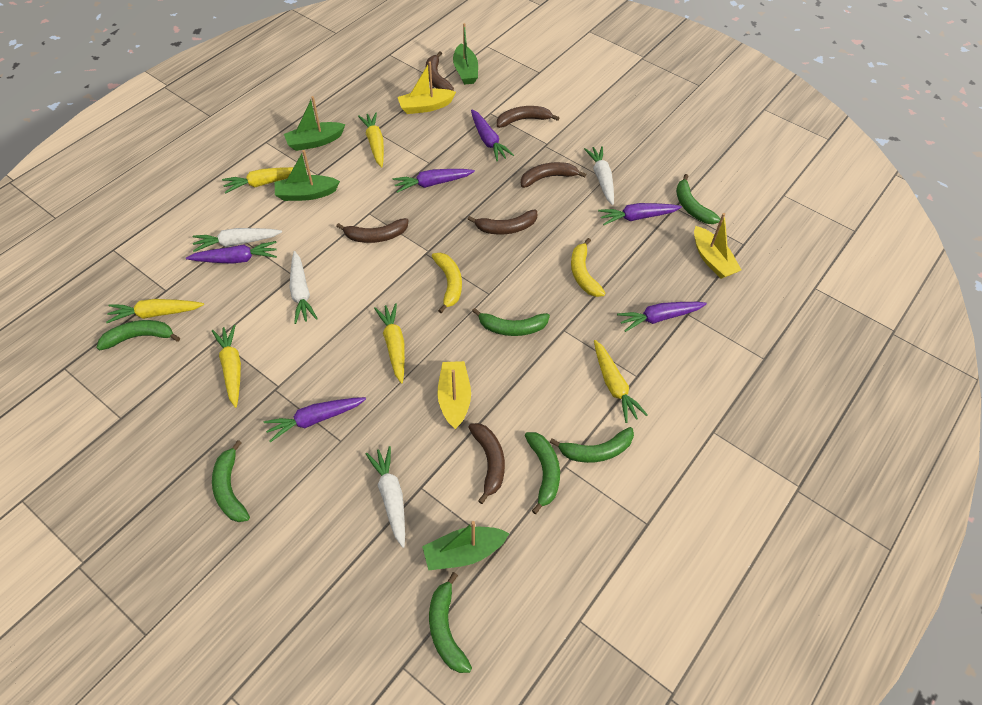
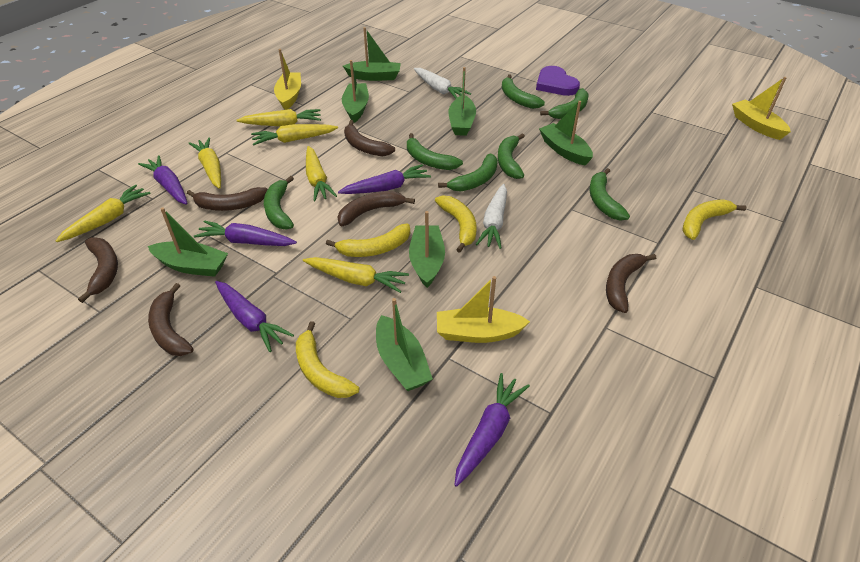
green boat: 4 -> 7
purple carrot: 6 -> 5
purple heart: 0 -> 1
white carrot: 4 -> 2
yellow banana: 2 -> 4

